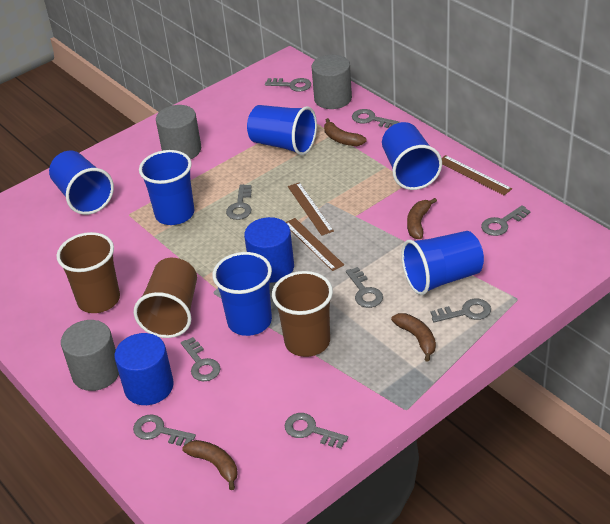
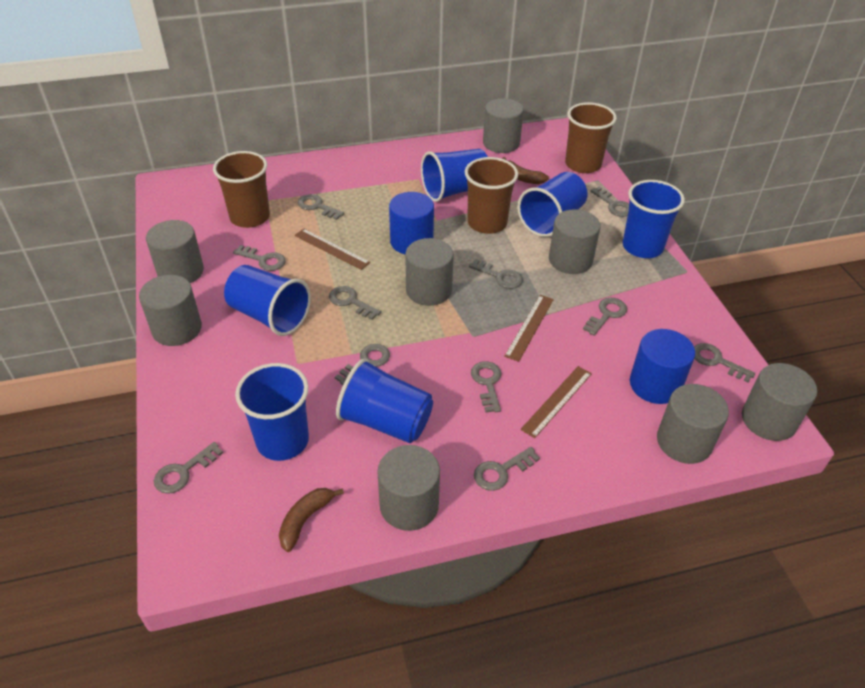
brown banana: 4 -> 2
grey cylinder: 3 -> 8
grey key: 9 -> 11

